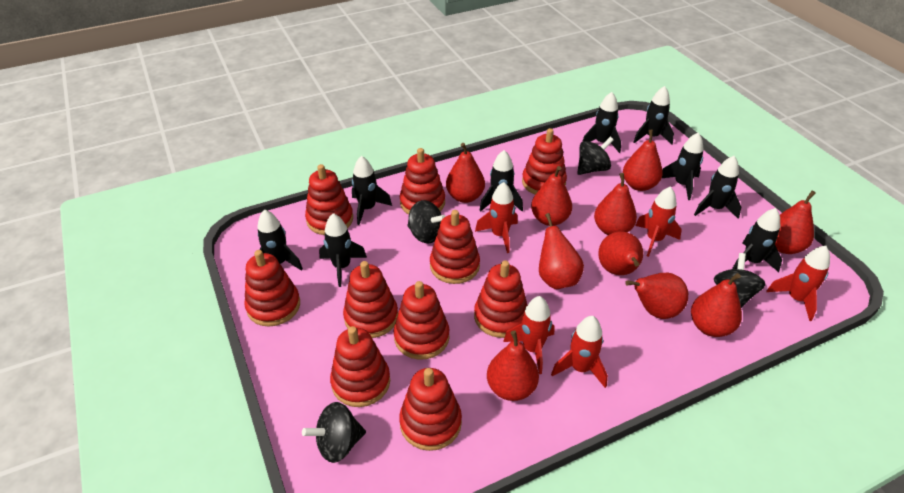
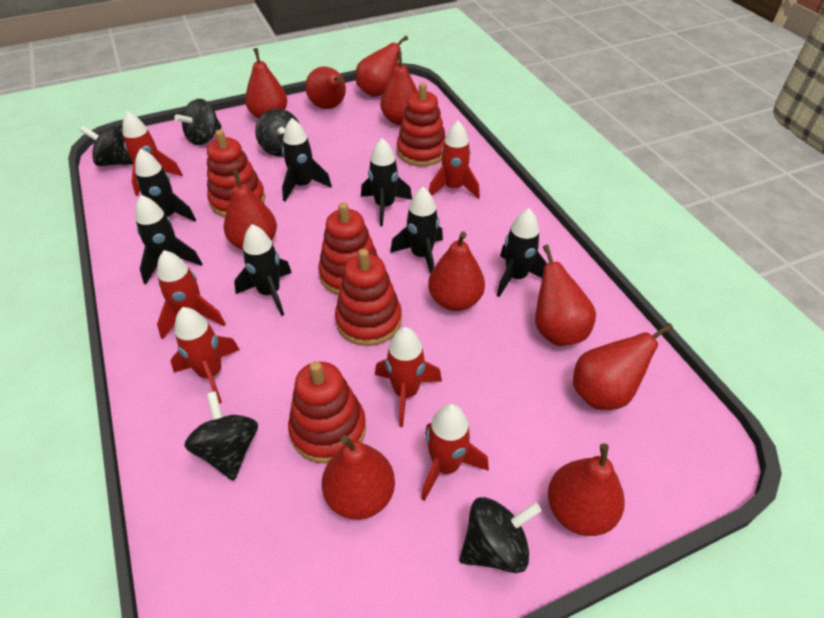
black rocket: 9 -> 7
black spinning top: 4 -> 5
red rocket: 5 -> 6
red stacking toy: 10 -> 5

